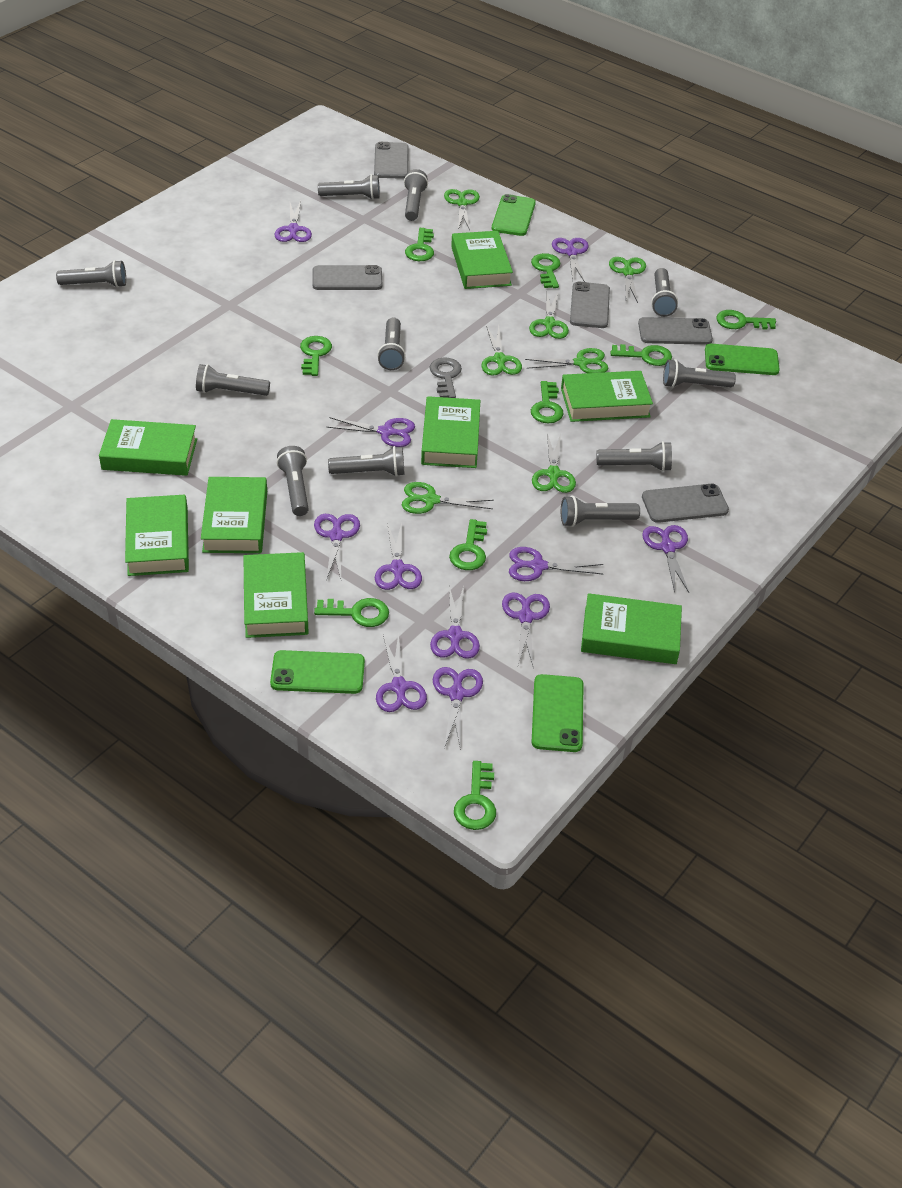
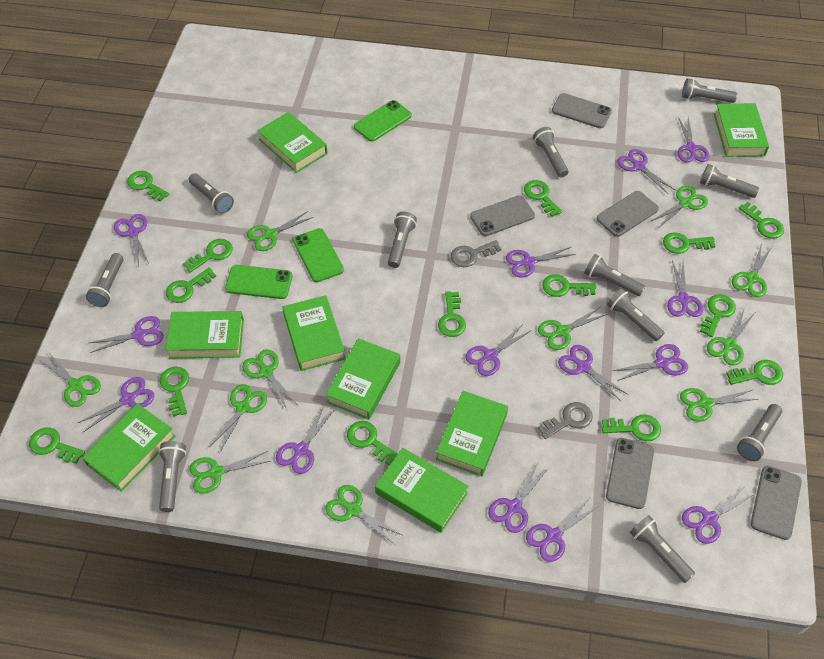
green key: 9 -> 14
green phone: 4 -> 3
green scissors: 7 -> 11
grey key: 1 -> 2
purple scissors: 11 -> 14

